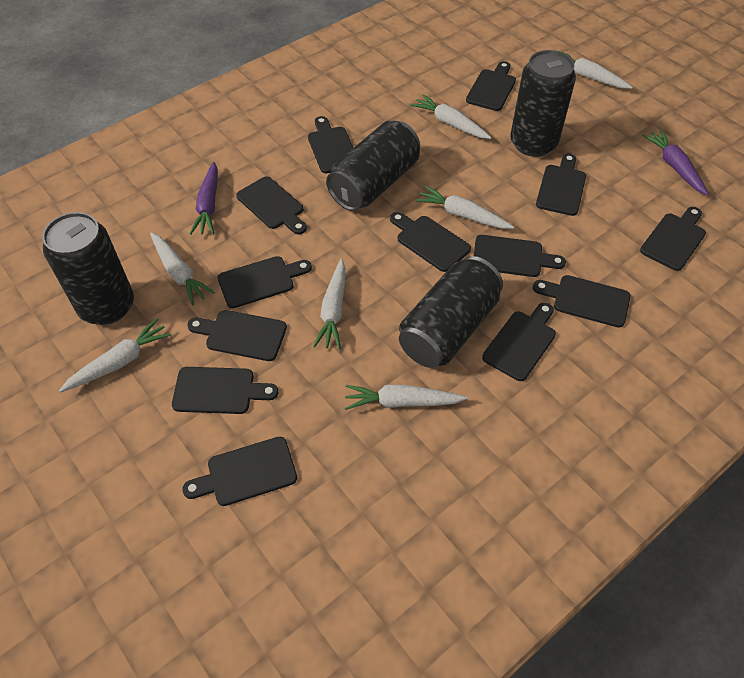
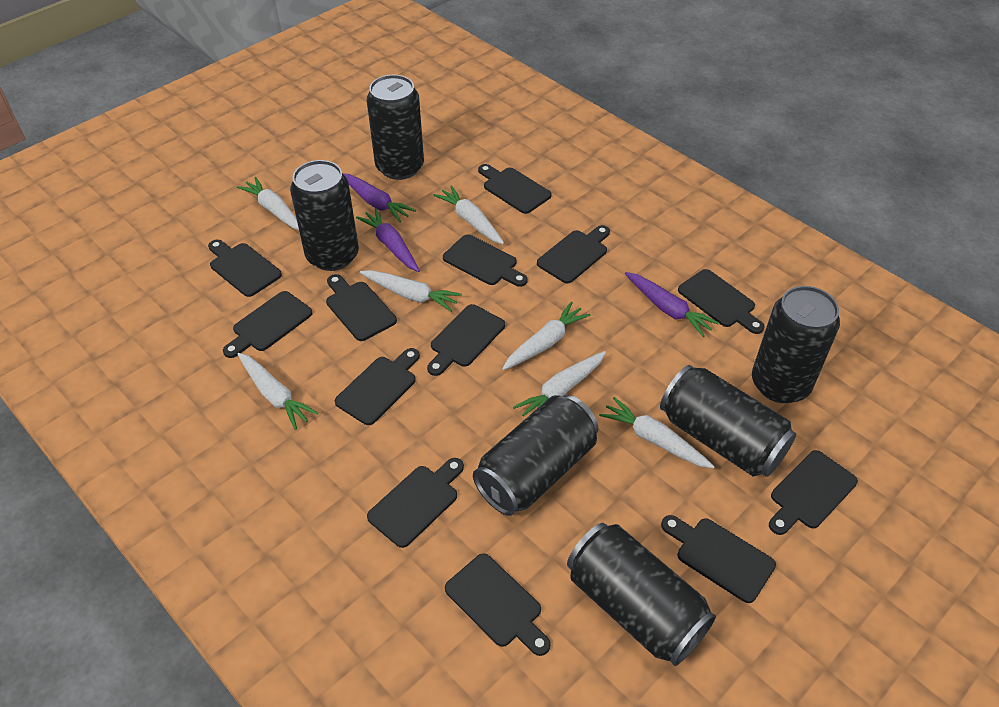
black can: 4 -> 6
purple carrot: 2 -> 3

